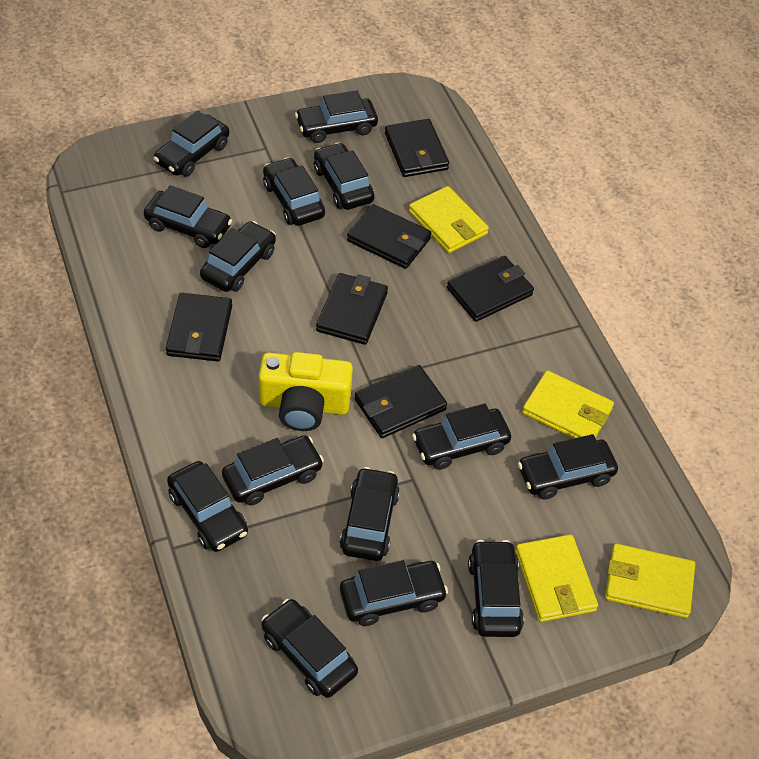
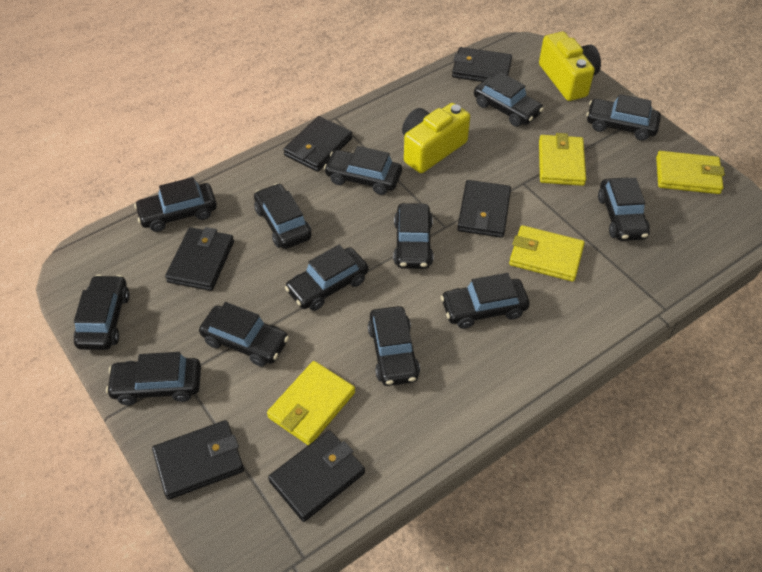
black car: 14 -> 13
yellow camera: 1 -> 2

